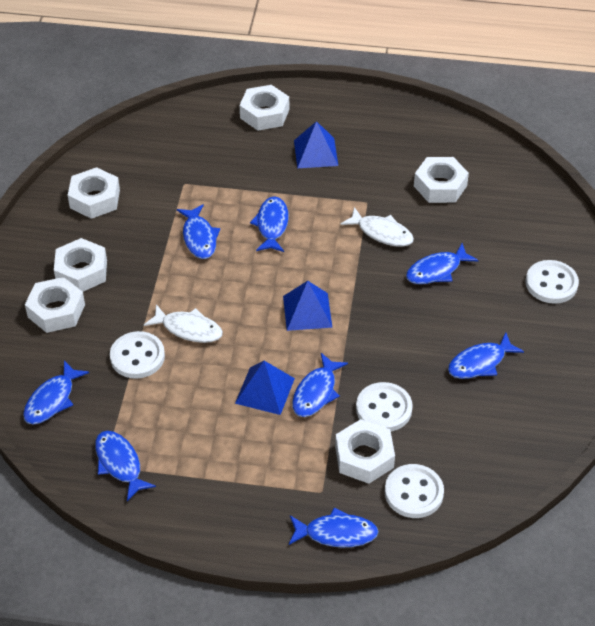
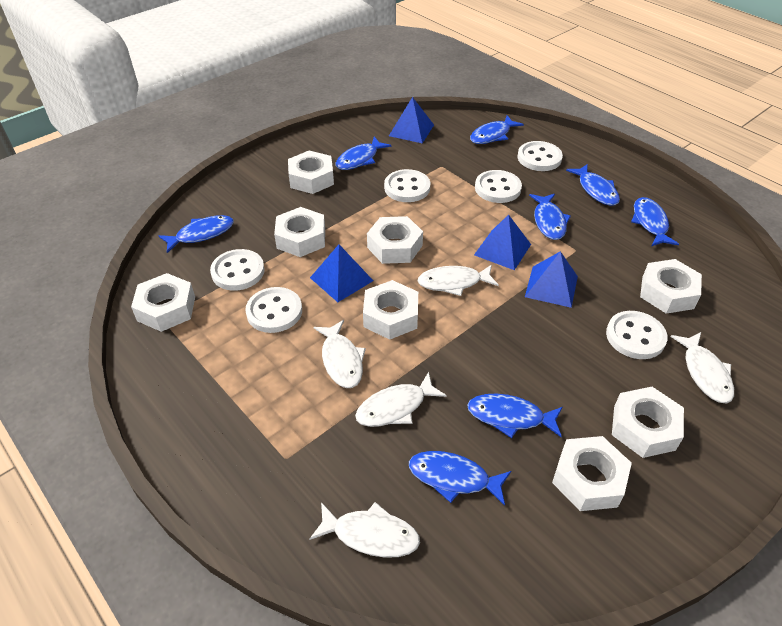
blue pyramid: 3 -> 4
white button: 4 -> 6
white fish: 2 -> 5
white nut: 6 -> 8

